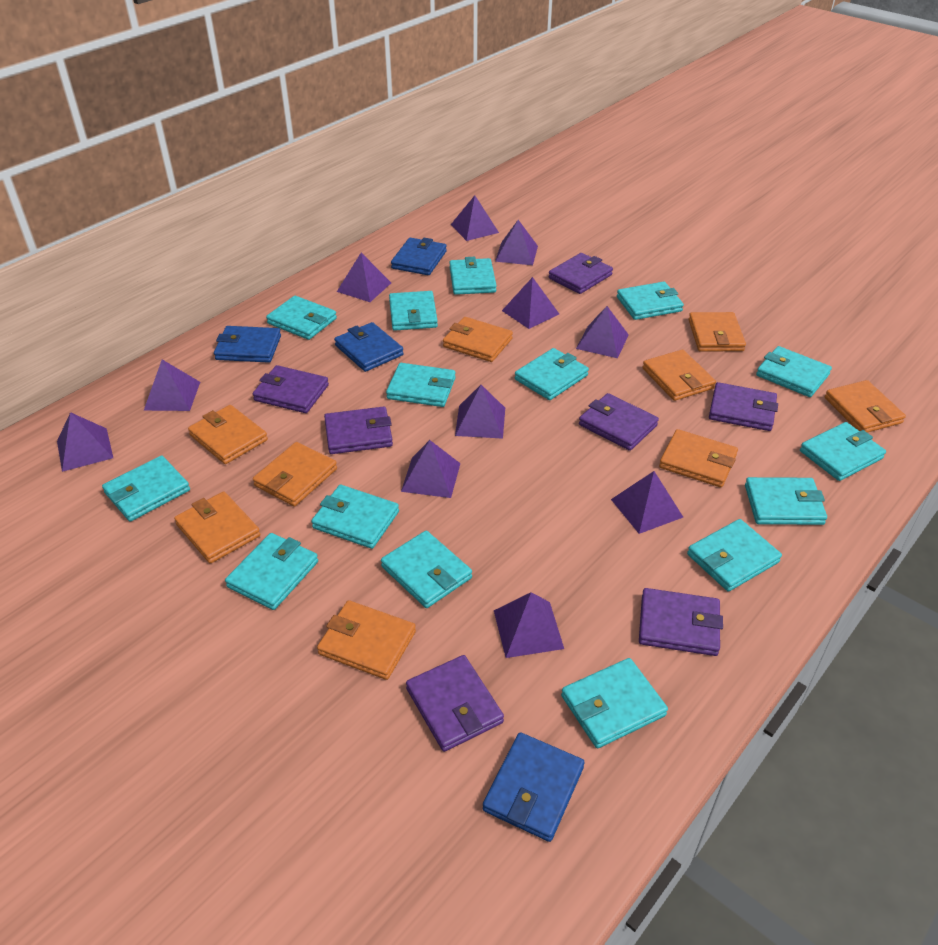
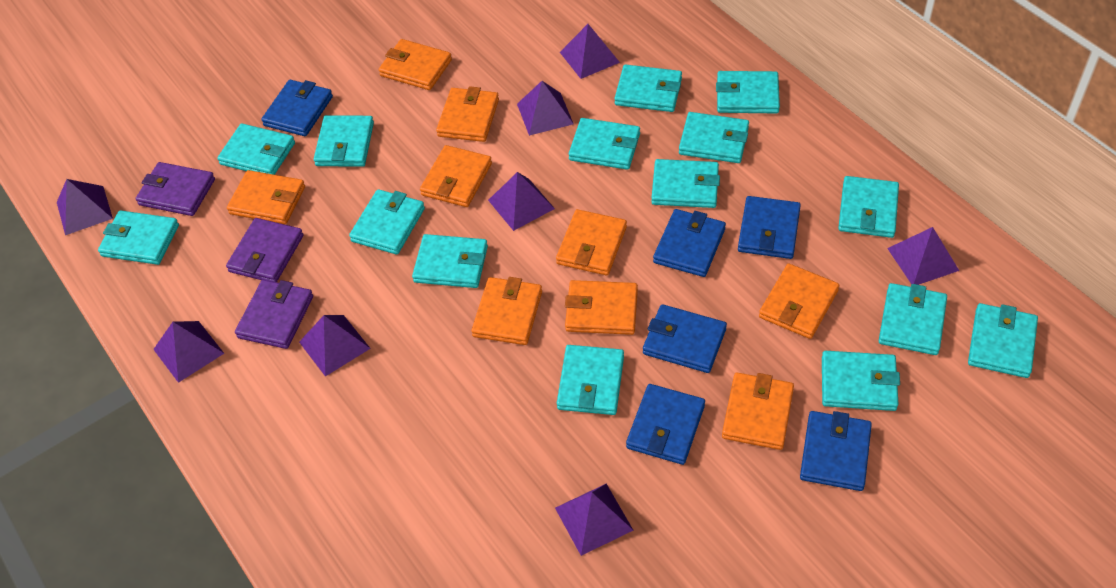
blue wallet: 4 -> 6
purple pyramid: 11 -> 8
purple wallet: 7 -> 3

